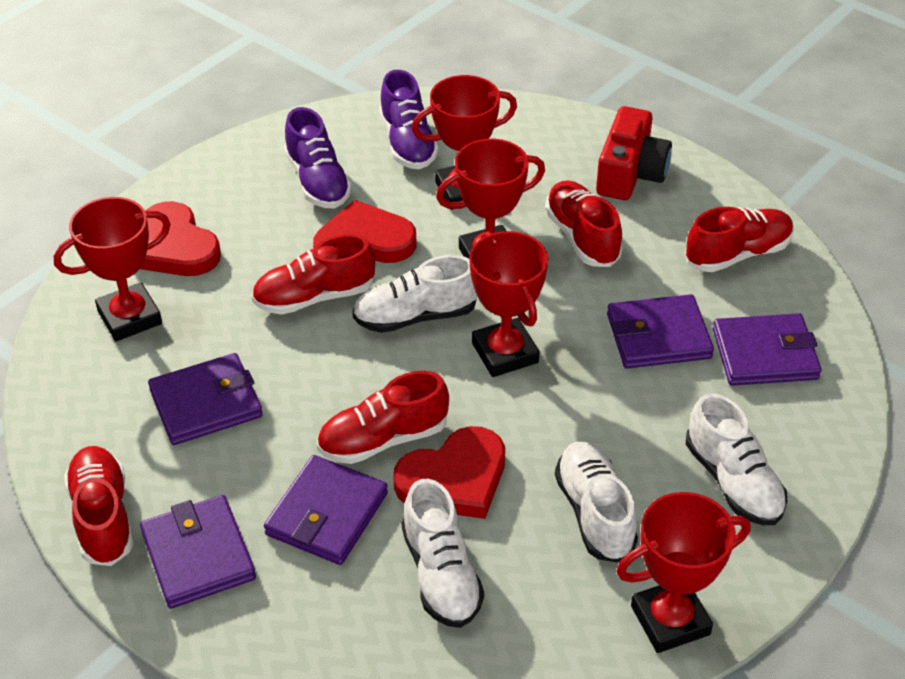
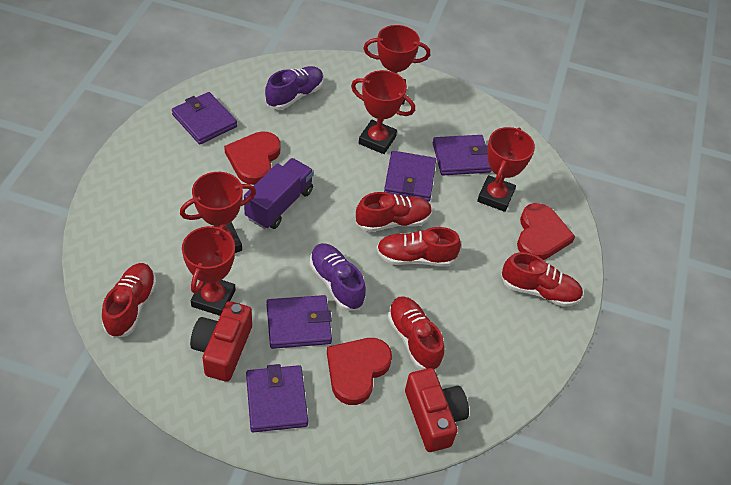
purple truck: 0 -> 1
red camera: 1 -> 2
white shoe: 4 -> 0

